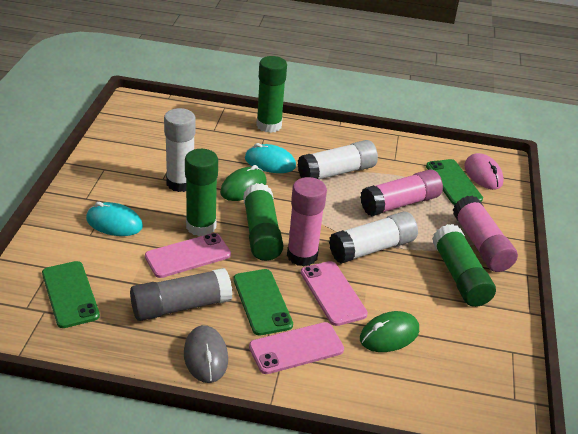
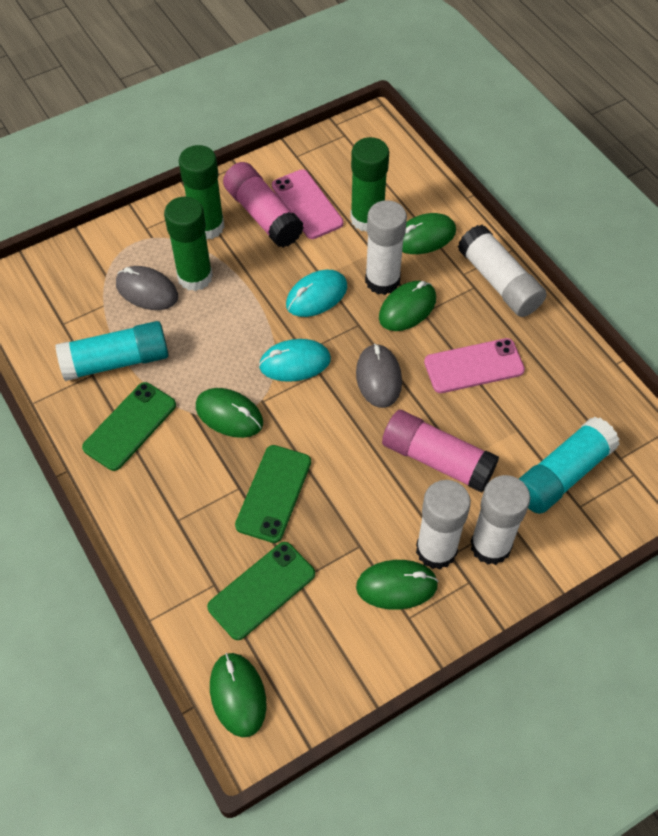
green glue stick: 4 -> 3
green mouse: 2 -> 5
grey glue stick: 1 -> 0
grey mouse: 1 -> 2
pink glue stick: 3 -> 2
pink mouse: 1 -> 0
pink phone: 3 -> 2
turquoise glue stick: 0 -> 2
white glue stick: 3 -> 4

